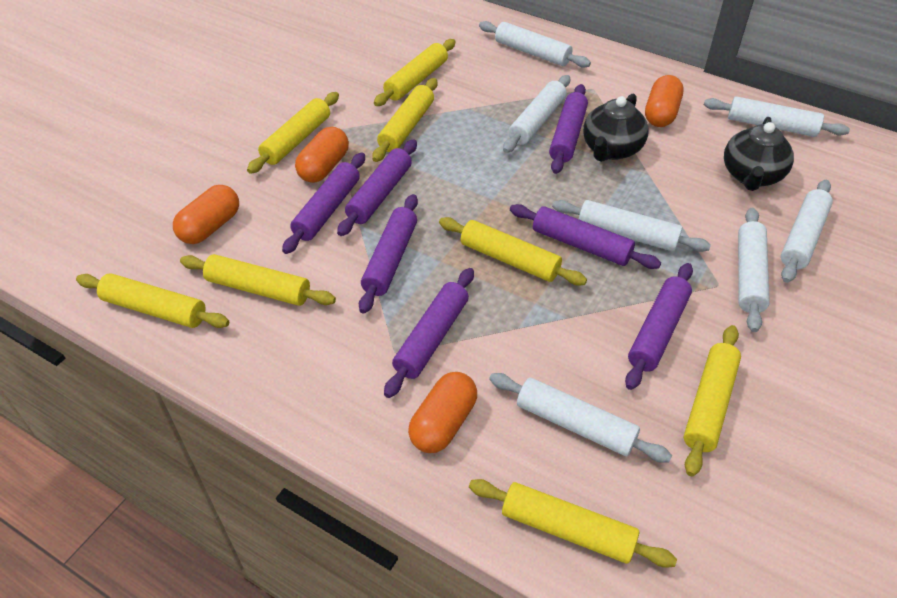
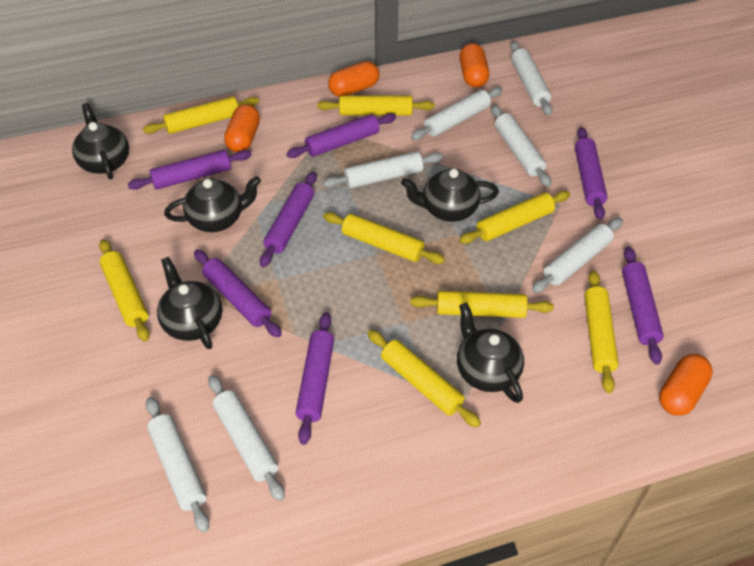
black teapot: 2 -> 5

